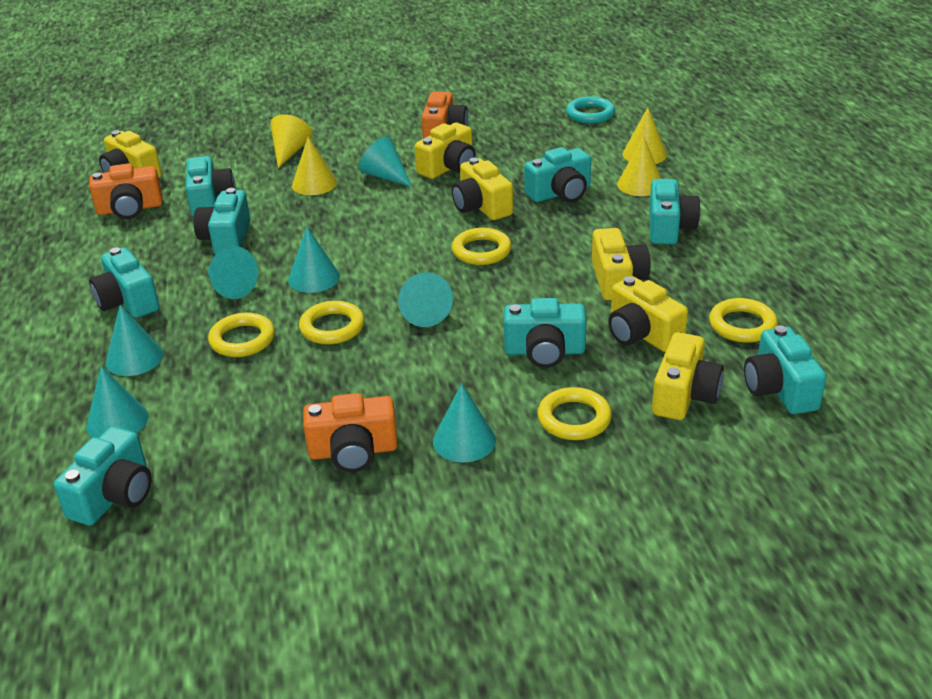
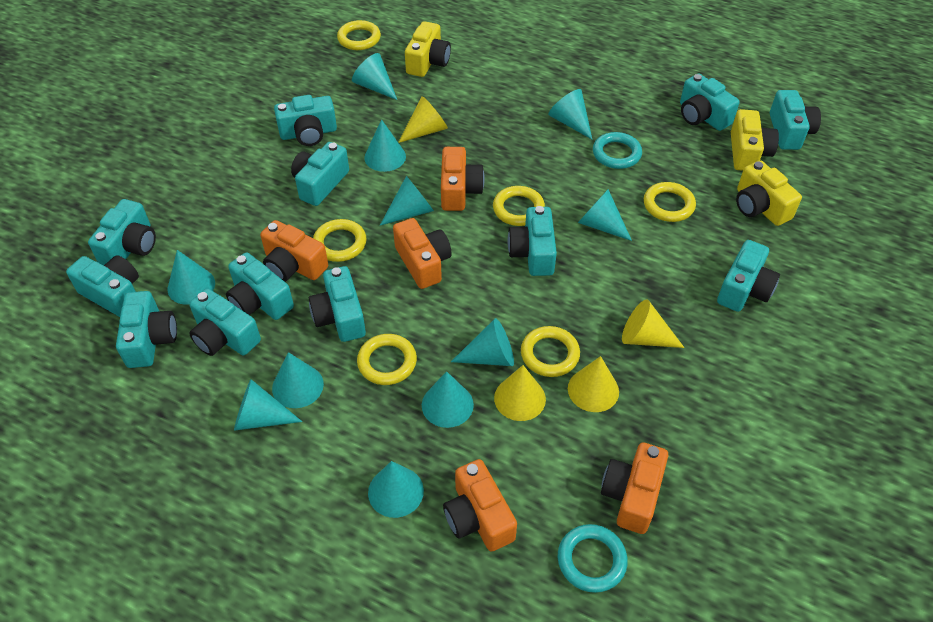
orange camera: 3 -> 5
turquoise camera: 8 -> 12
turquoise cone: 7 -> 11
turquoise ring: 1 -> 2
yellow camera: 6 -> 3
yellow ring: 5 -> 6

